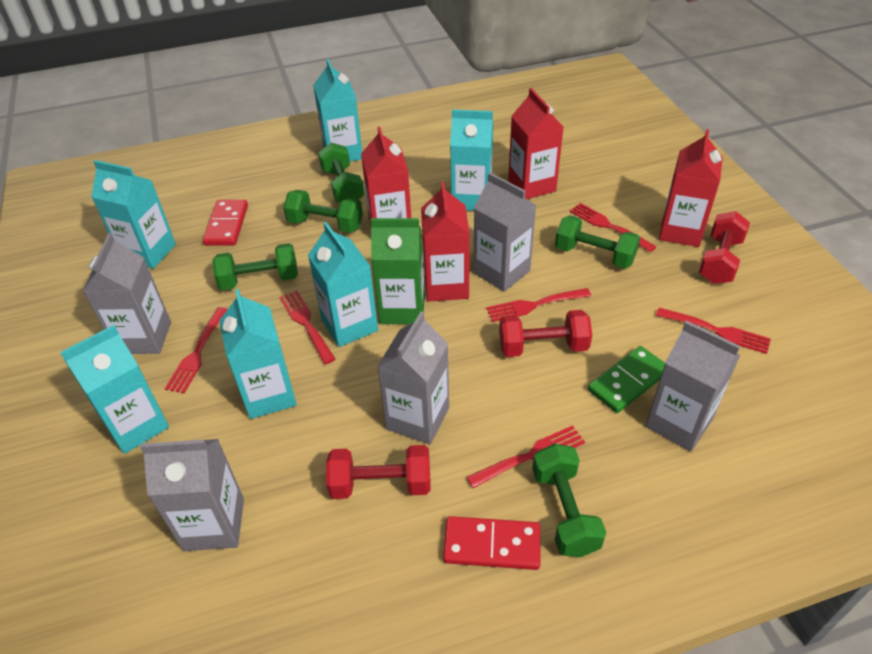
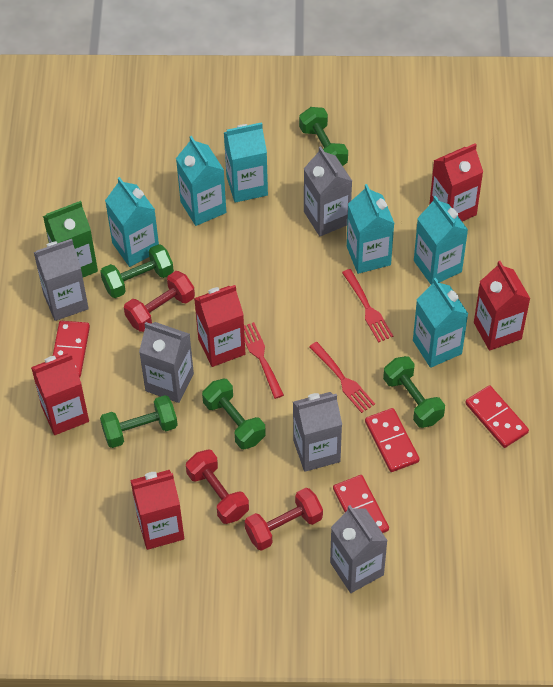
green domino: 1 -> 0
red carton: 4 -> 5
red domino: 2 -> 4
red fork: 6 -> 3

